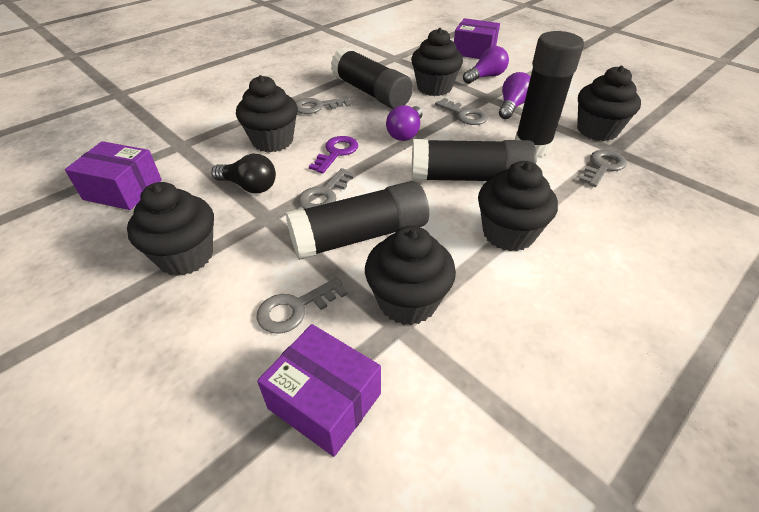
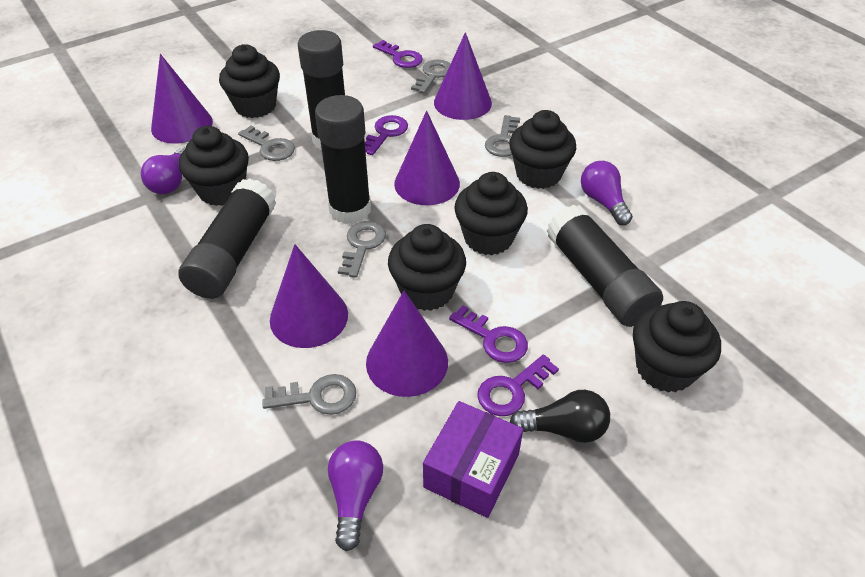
purple box: 3 -> 1
purple cone: 0 -> 5
purple key: 1 -> 4

